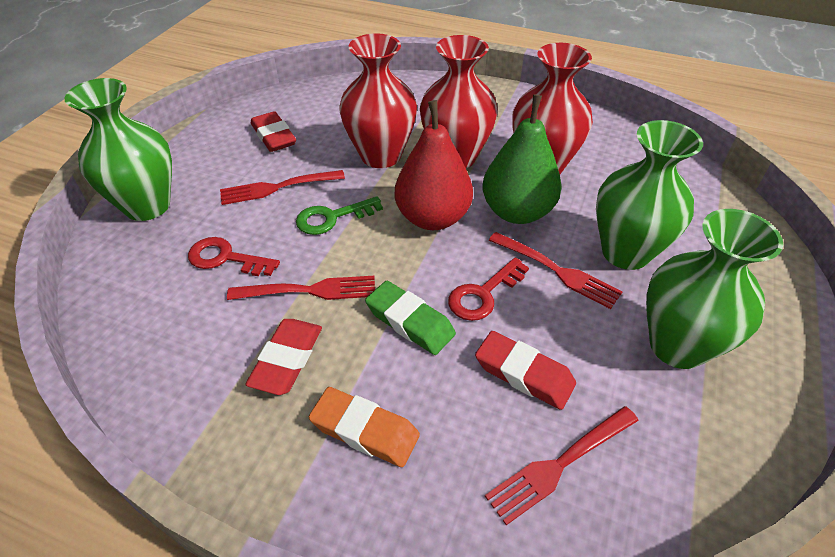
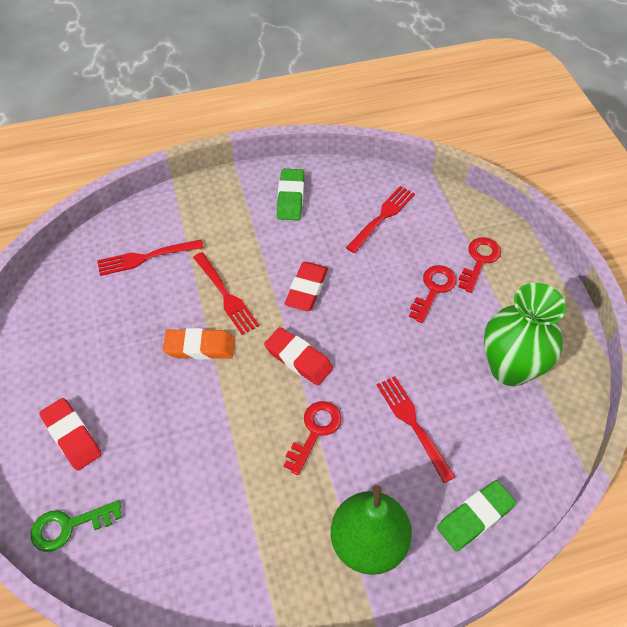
green eraser: 1 -> 2
green vase: 3 -> 1
red key: 2 -> 3
red pear: 1 -> 0
red vase: 3 -> 0

